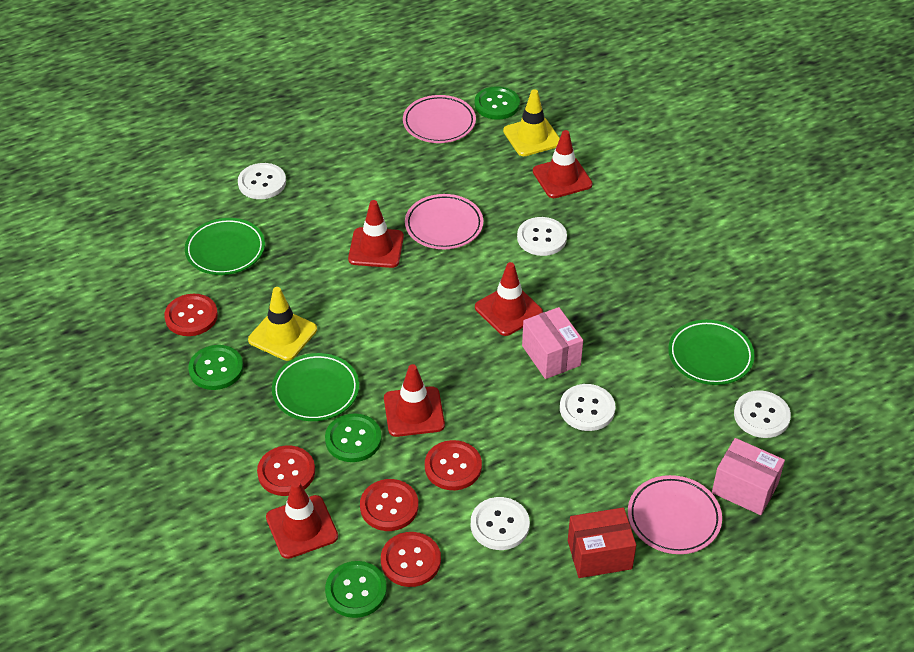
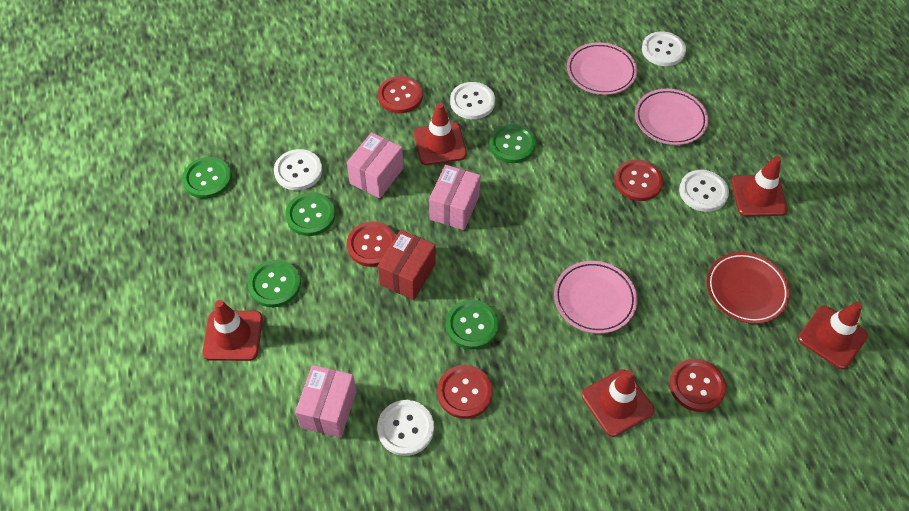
green button: 4 -> 5
green plate: 3 -> 0
pink box: 2 -> 3
red plate: 0 -> 1
yellow traffic cone: 2 -> 0

